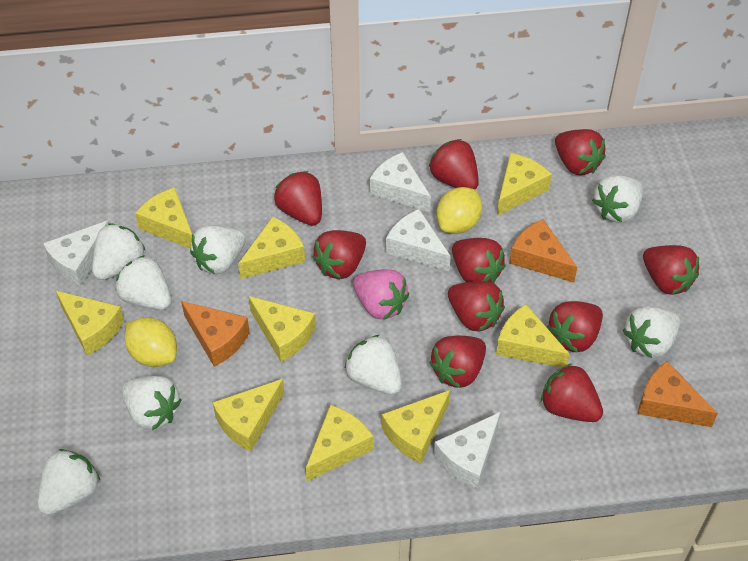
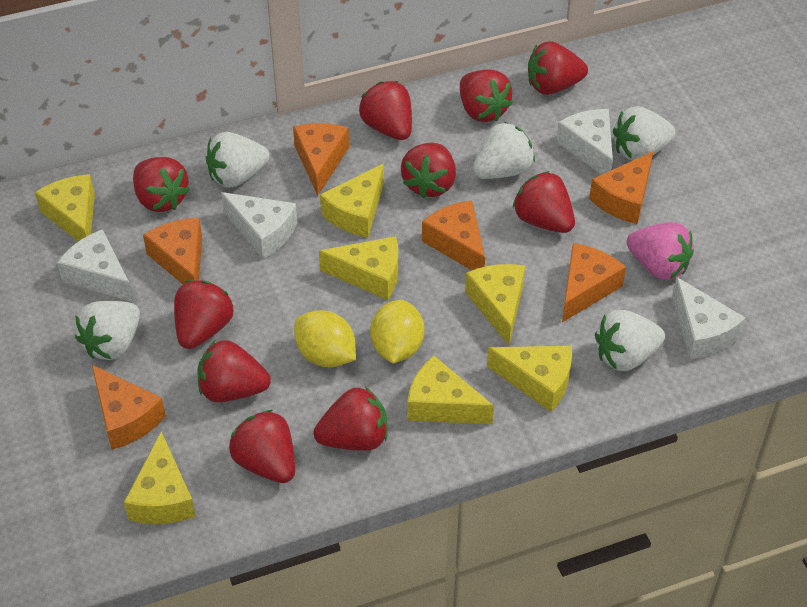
orange cheese: 3 -> 6
white strawberry: 8 -> 5
yellow cheese: 9 -> 7

